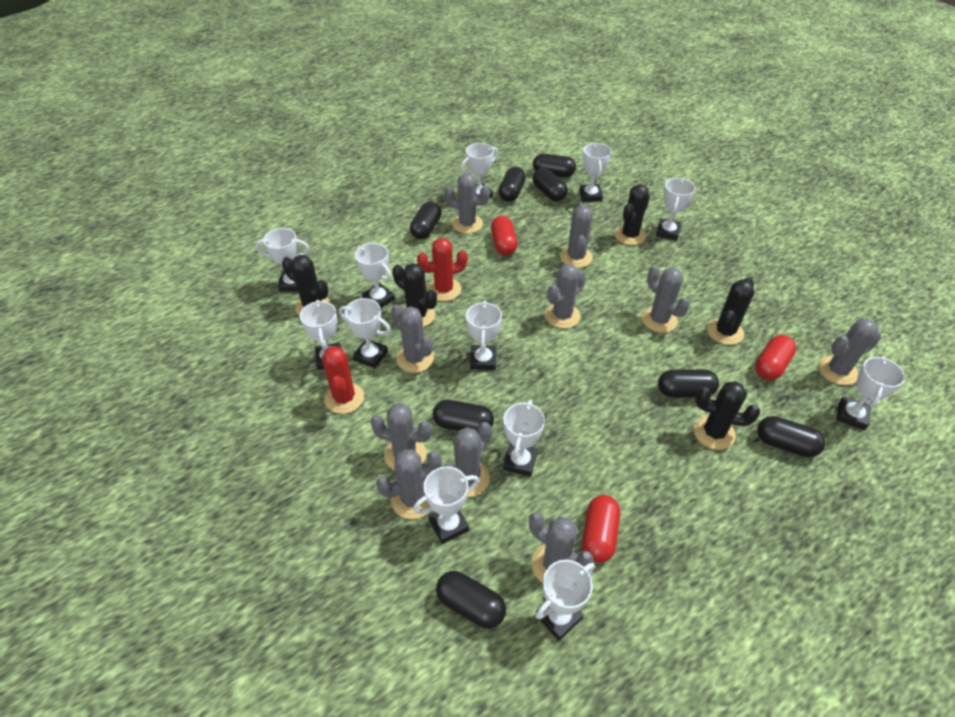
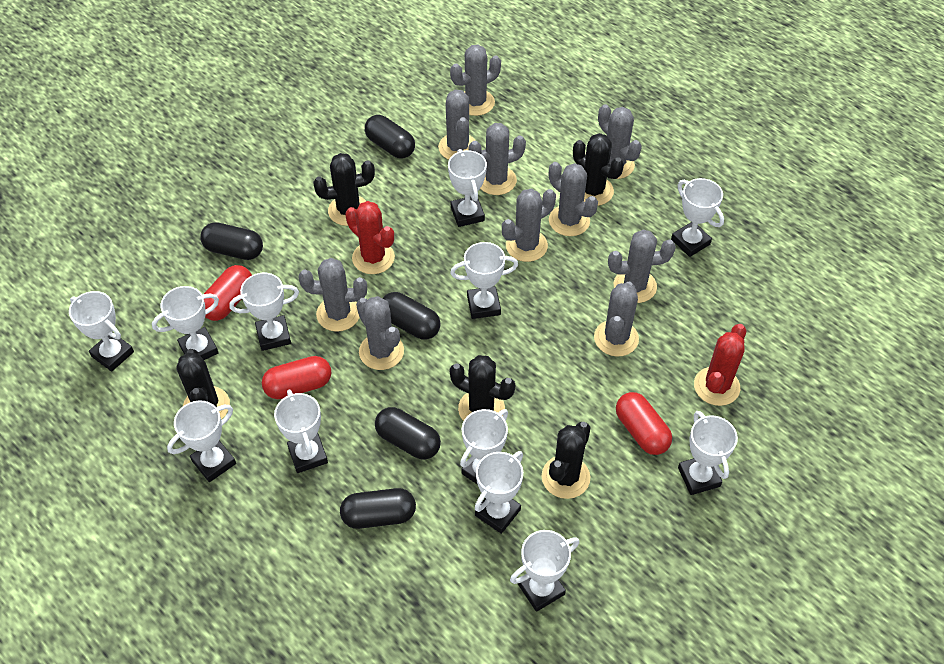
black capsule: 8 -> 5

